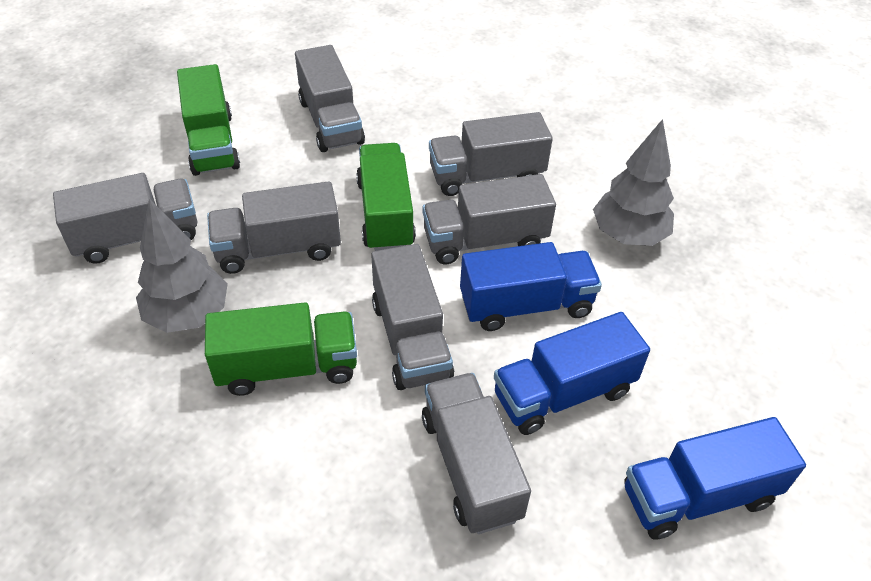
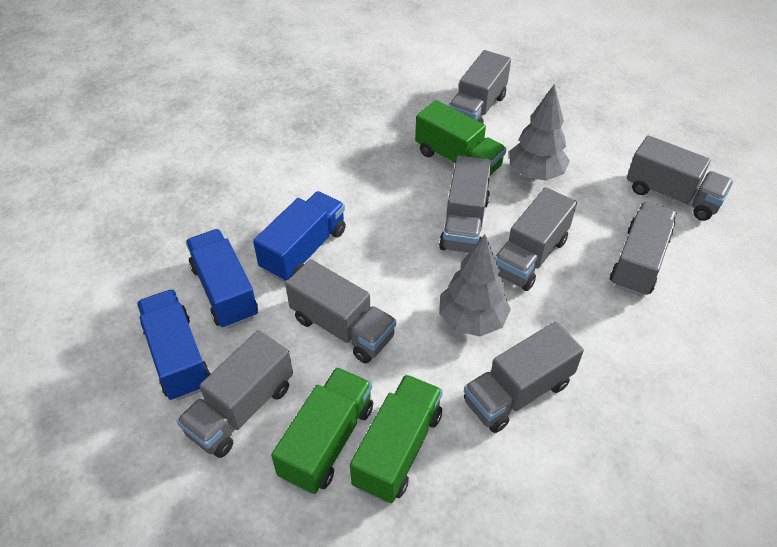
grey truck: 7 -> 8

